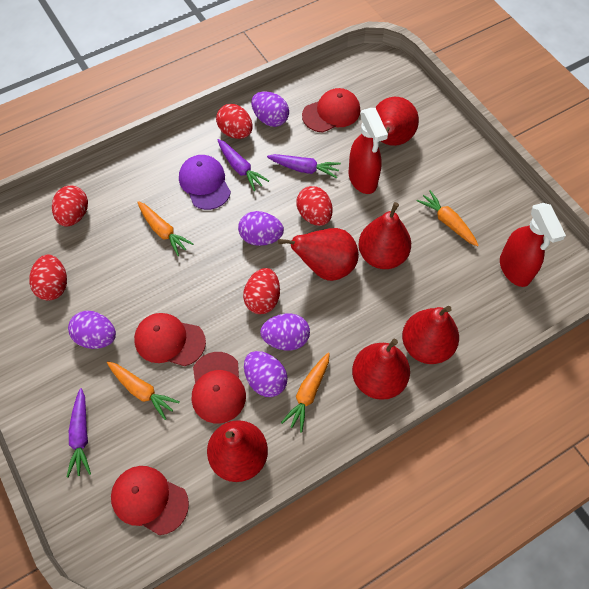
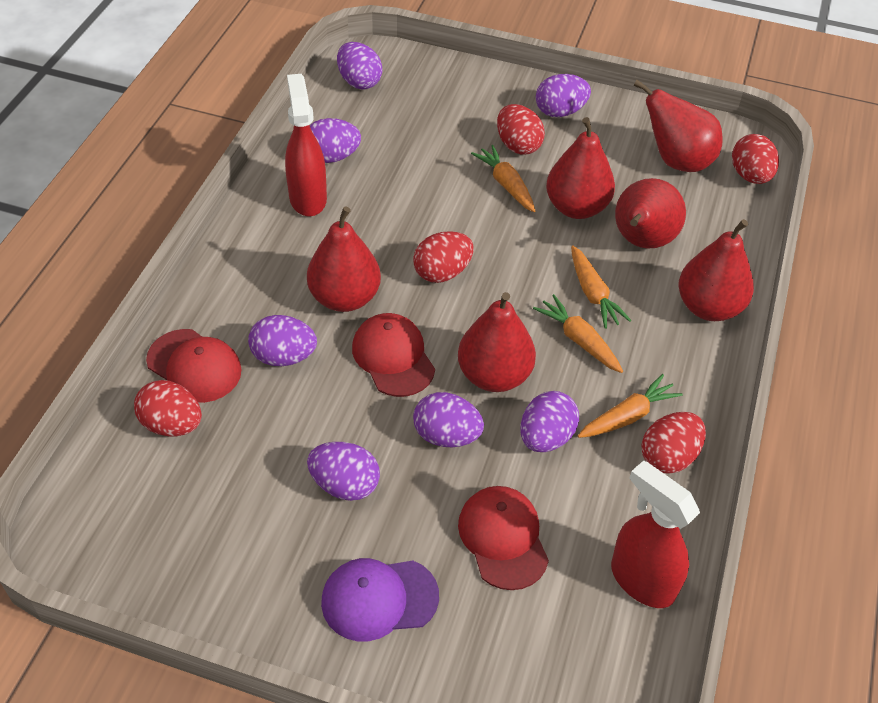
purple carrot: 3 -> 0
purple egg: 5 -> 7
red cap: 4 -> 3

